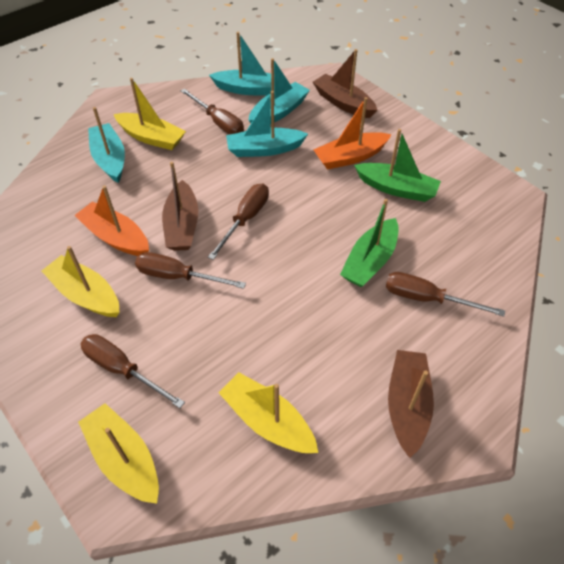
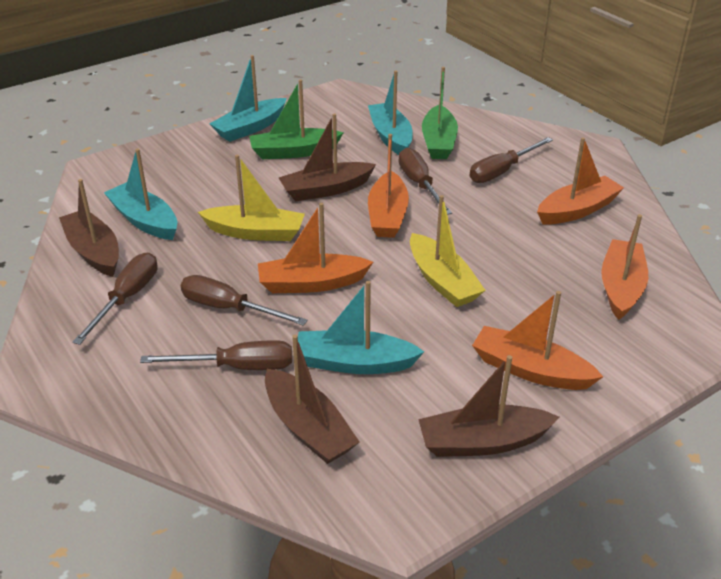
brown boat: 3 -> 4
orange boat: 2 -> 5
yellow boat: 4 -> 2

